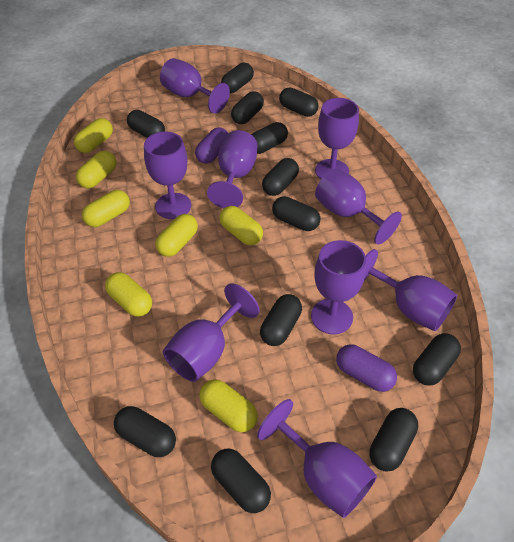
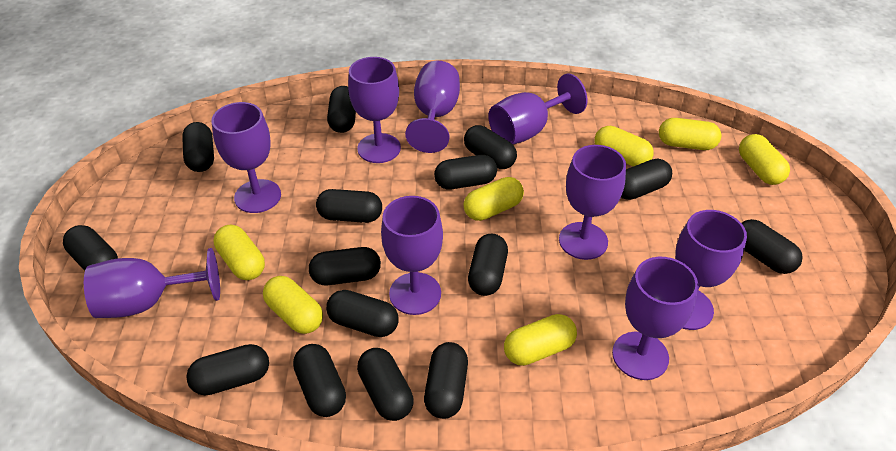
black capsule: 12 -> 15
purple capsule: 2 -> 0

